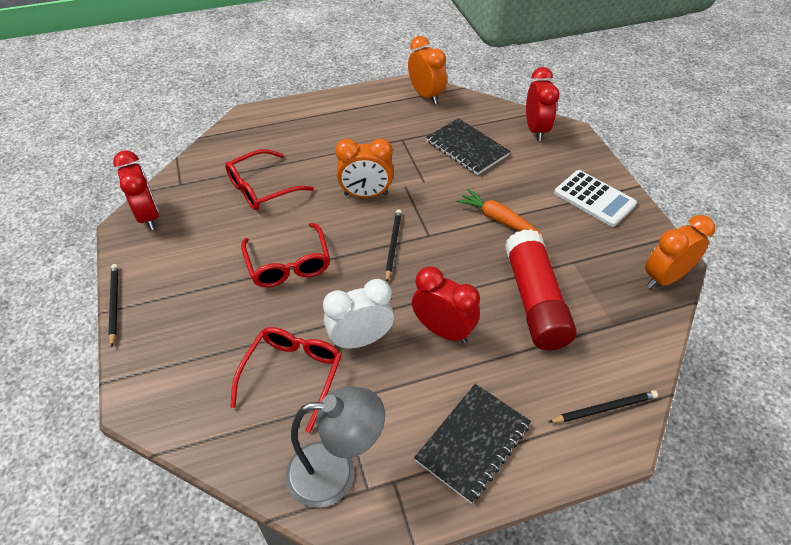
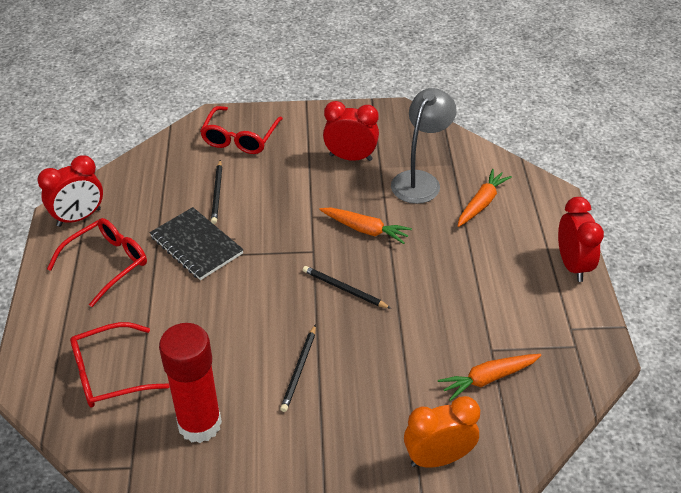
black notebook: 2 -> 1
orange carrot: 1 -> 3
orange clock: 3 -> 1
white calculator: 1 -> 0
white clock: 1 -> 0

